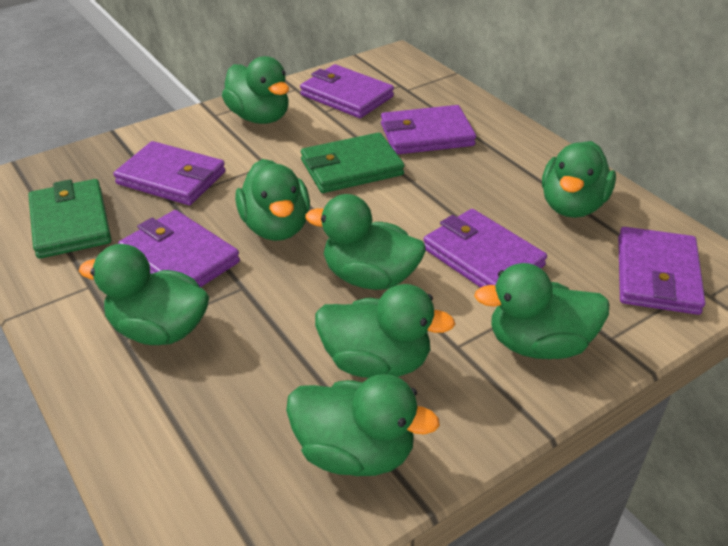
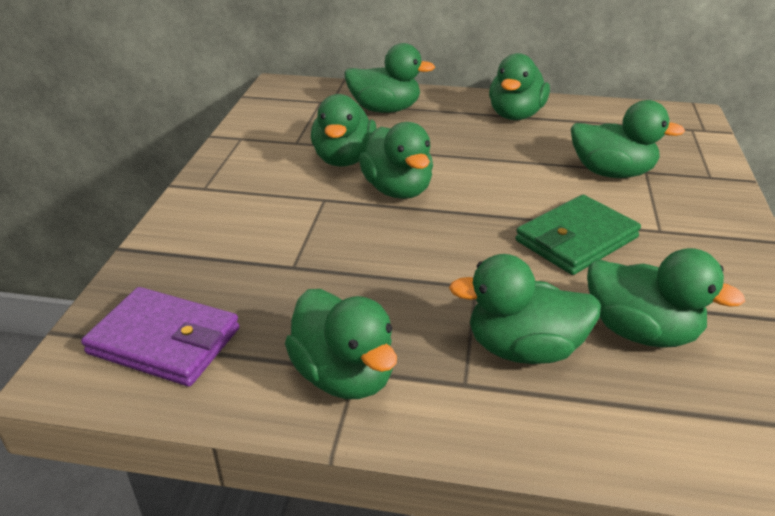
green wallet: 2 -> 1
purple wallet: 6 -> 1

